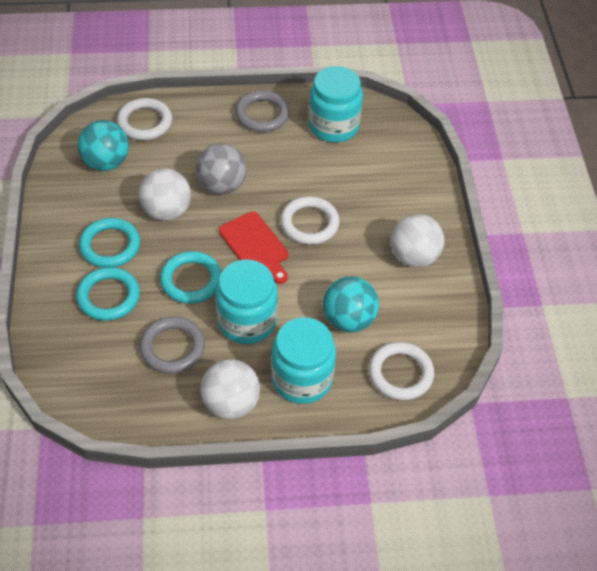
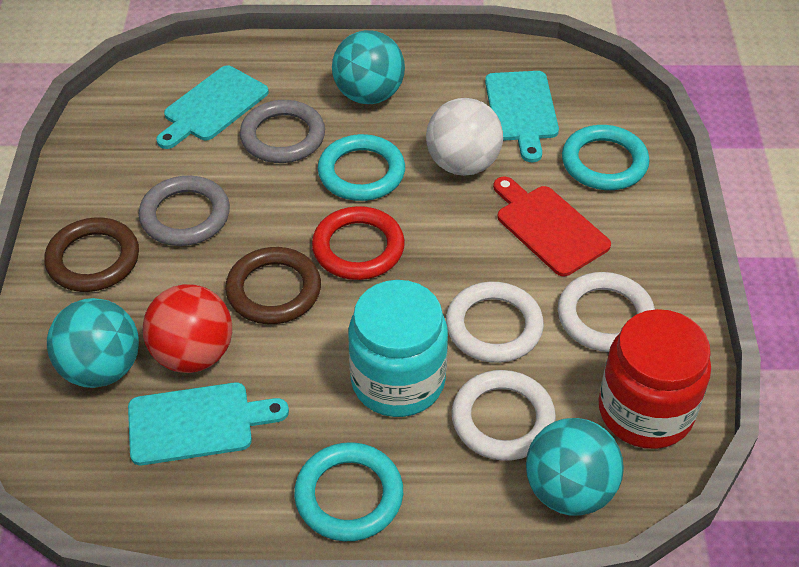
brown ring: 0 -> 2
grey ball: 1 -> 0
red ball: 0 -> 1
red jar: 0 -> 1
red ring: 0 -> 1
turquoise ball: 2 -> 3
turquoise cutting board: 0 -> 3
turquoise jar: 3 -> 1
white ball: 3 -> 1

